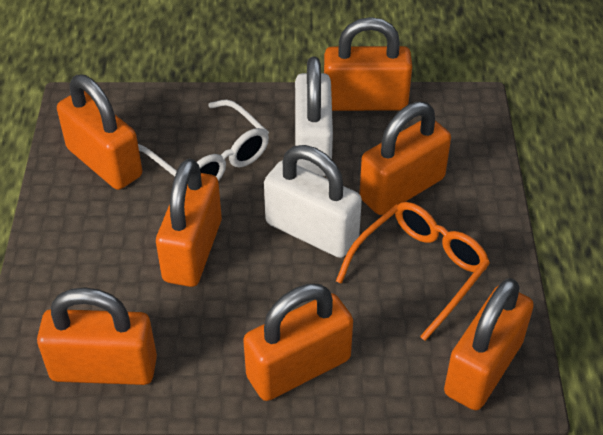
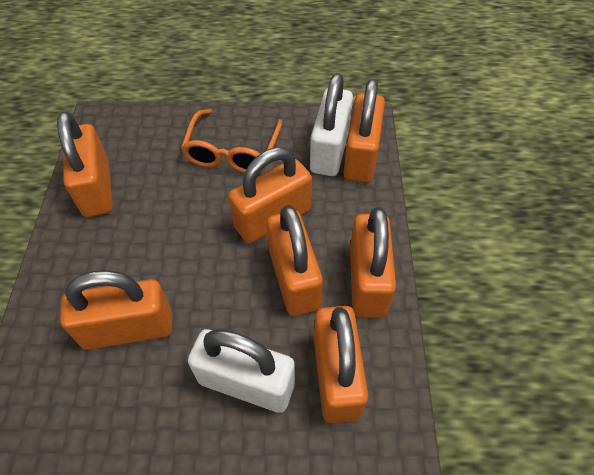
white glasses: 1 -> 0

